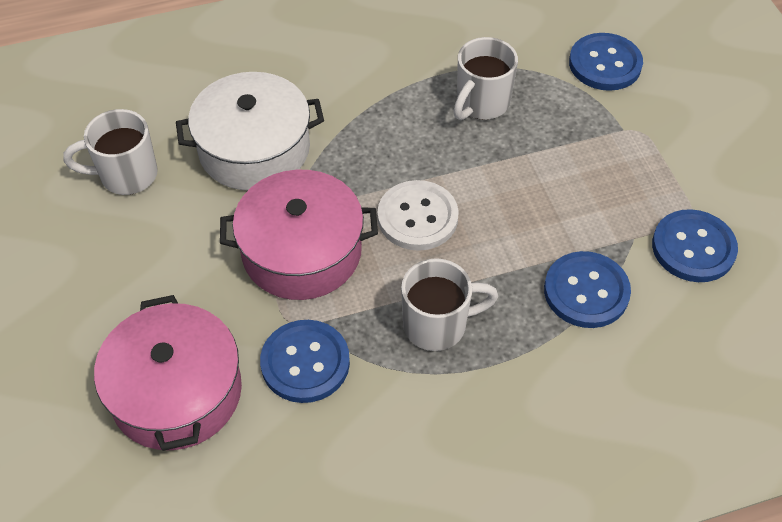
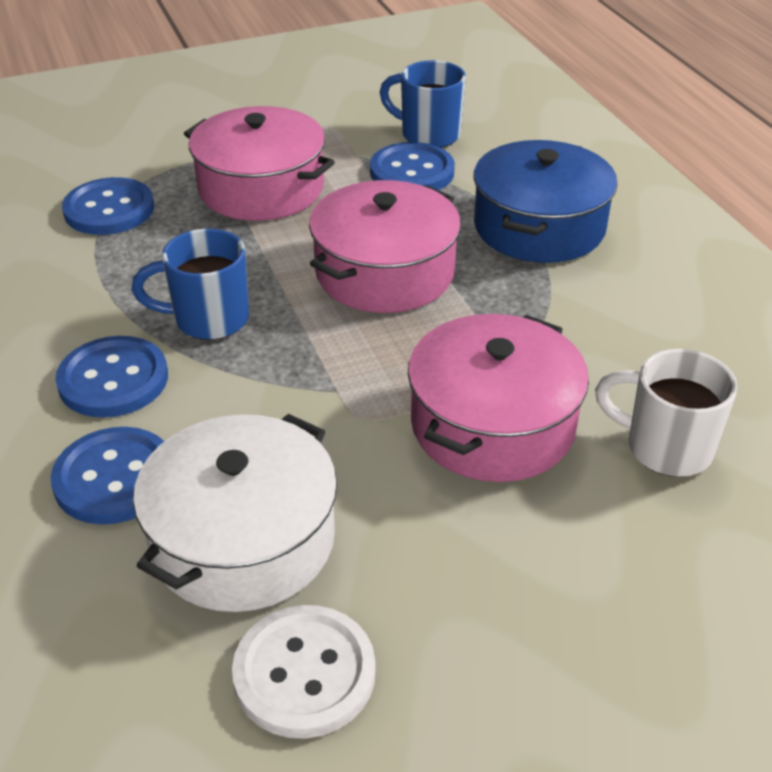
blue mug: 0 -> 2
blue pot: 0 -> 1
pink pot: 2 -> 3
white mug: 3 -> 1

